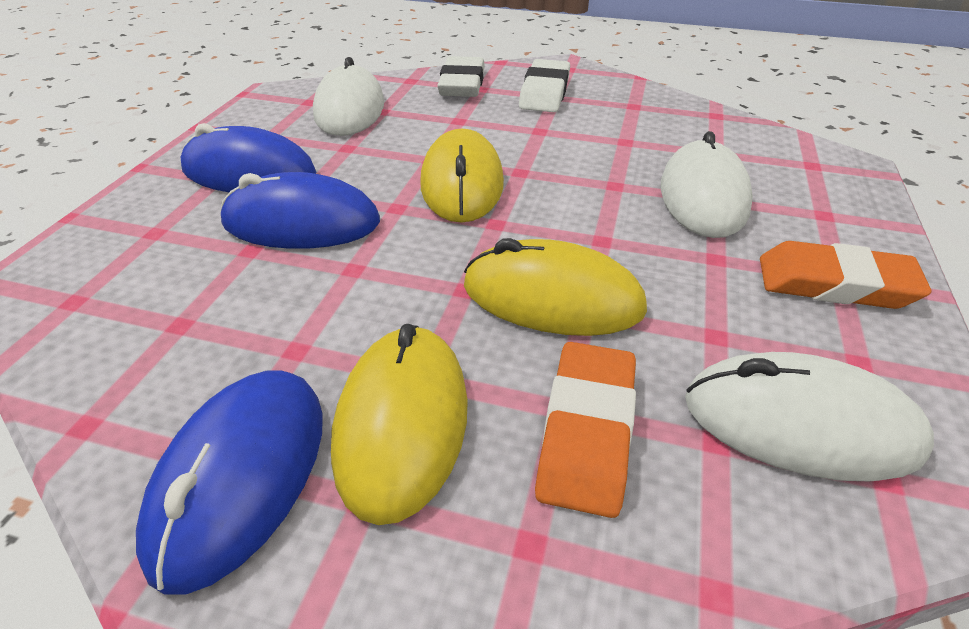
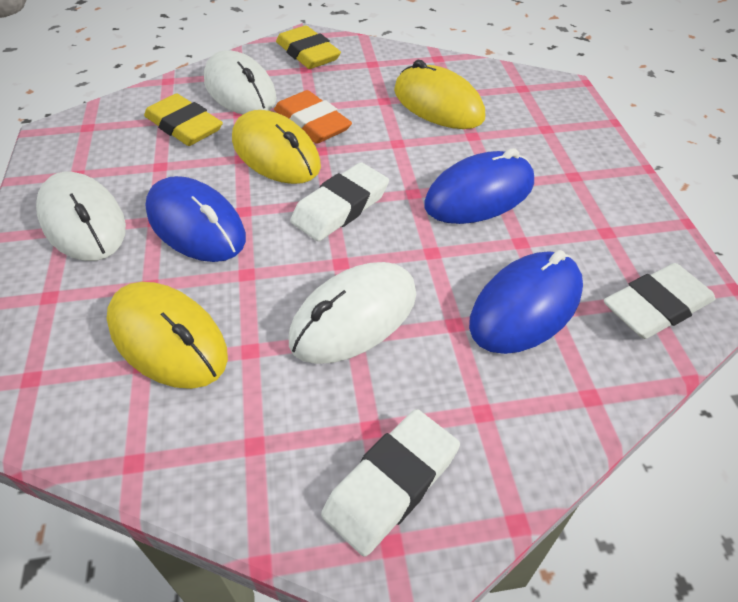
orange eraser: 2 -> 1
white eraser: 2 -> 3
yellow eraser: 0 -> 2

